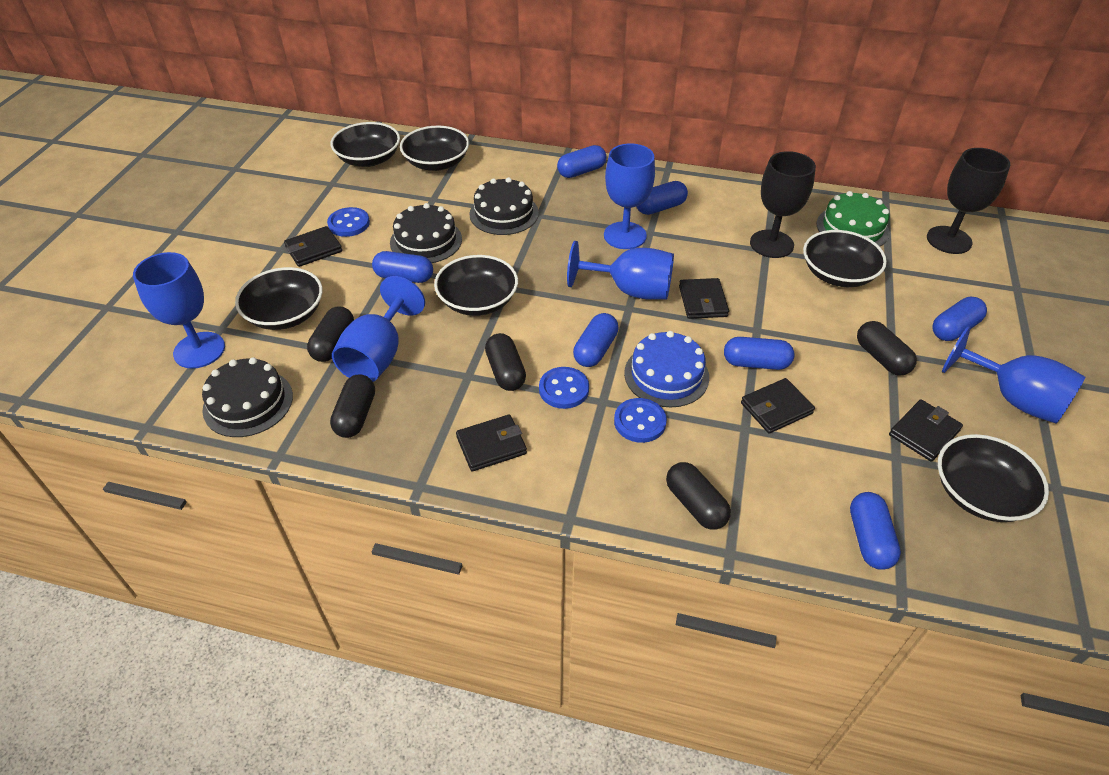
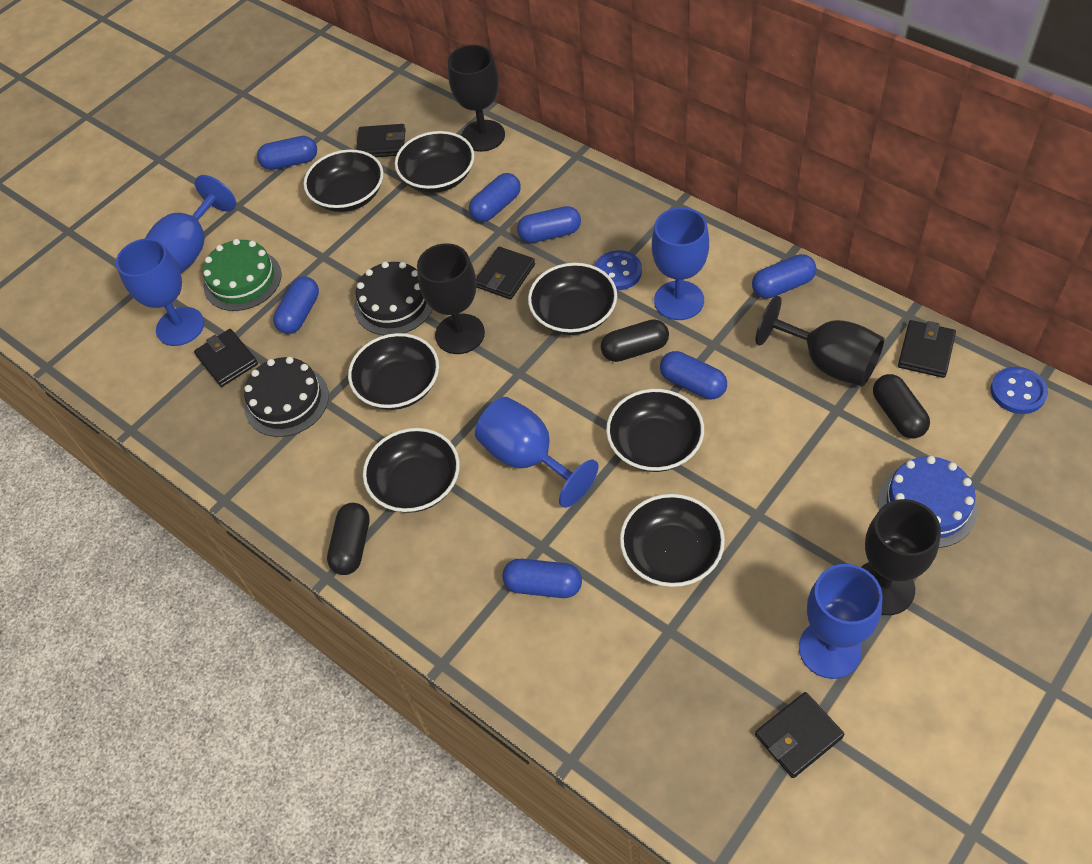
black bowl: 6 -> 7
black cake: 3 -> 2
black capsule: 5 -> 3
black goblet: 2 -> 4
blue button: 3 -> 2

